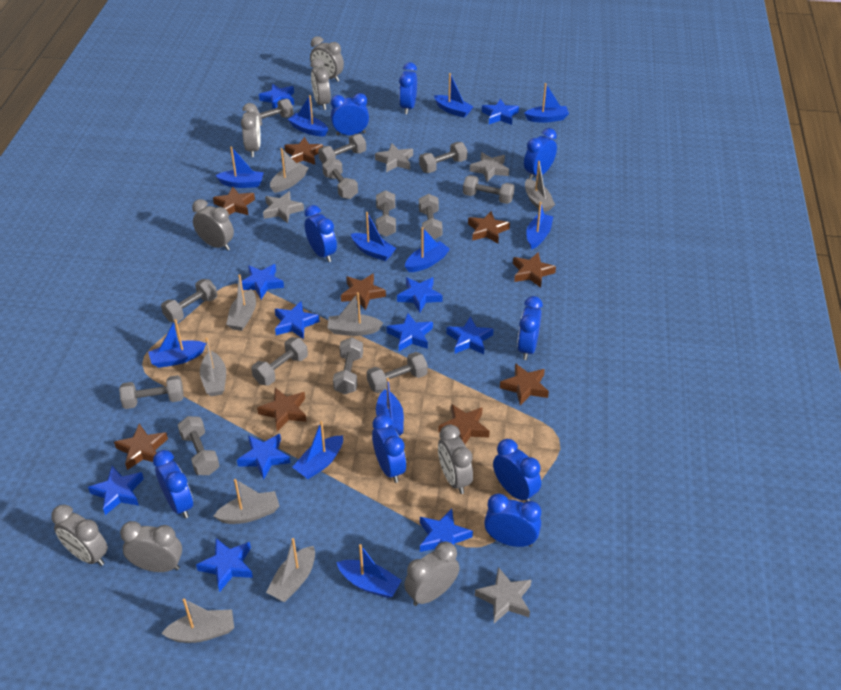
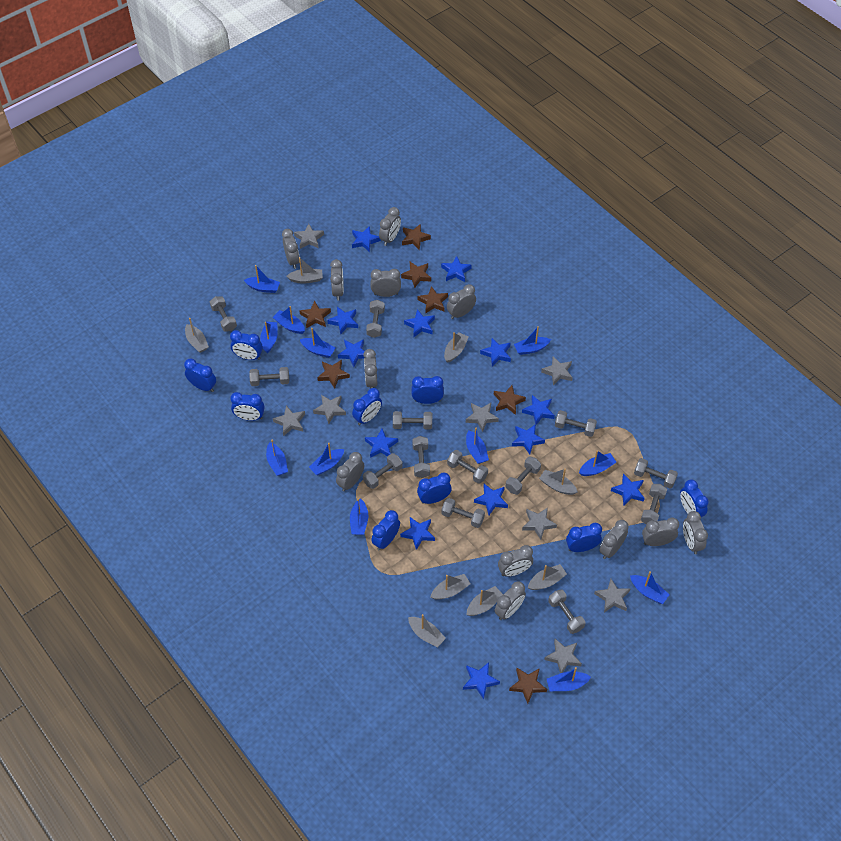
blue boat: 11 -> 12
blue star: 11 -> 13
brown star: 9 -> 7
grey clock: 8 -> 12
grey star: 4 -> 8

